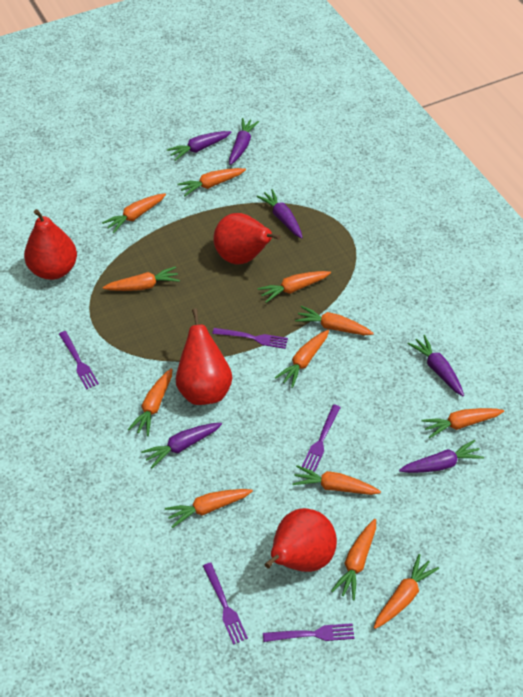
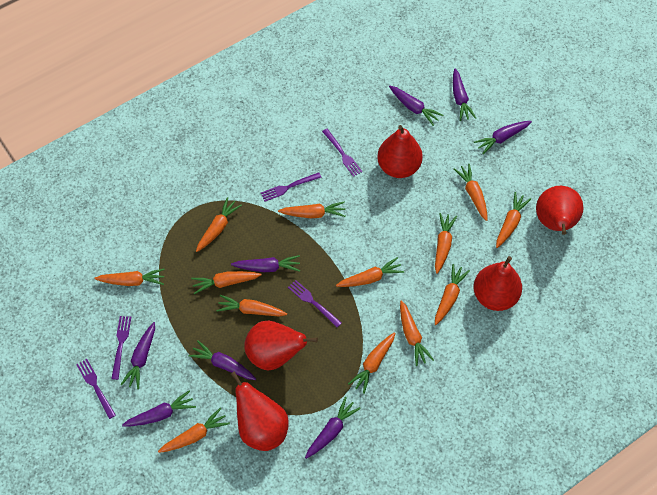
orange carrot: 12 -> 13
purple carrot: 6 -> 8
red pear: 4 -> 5

